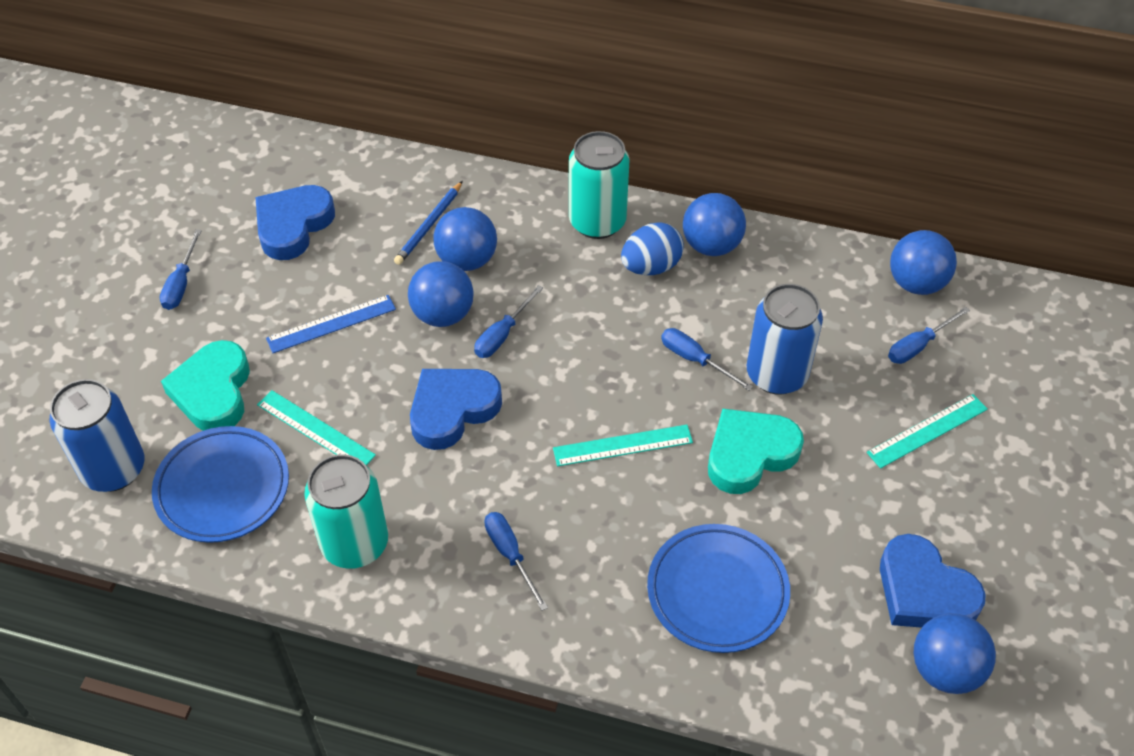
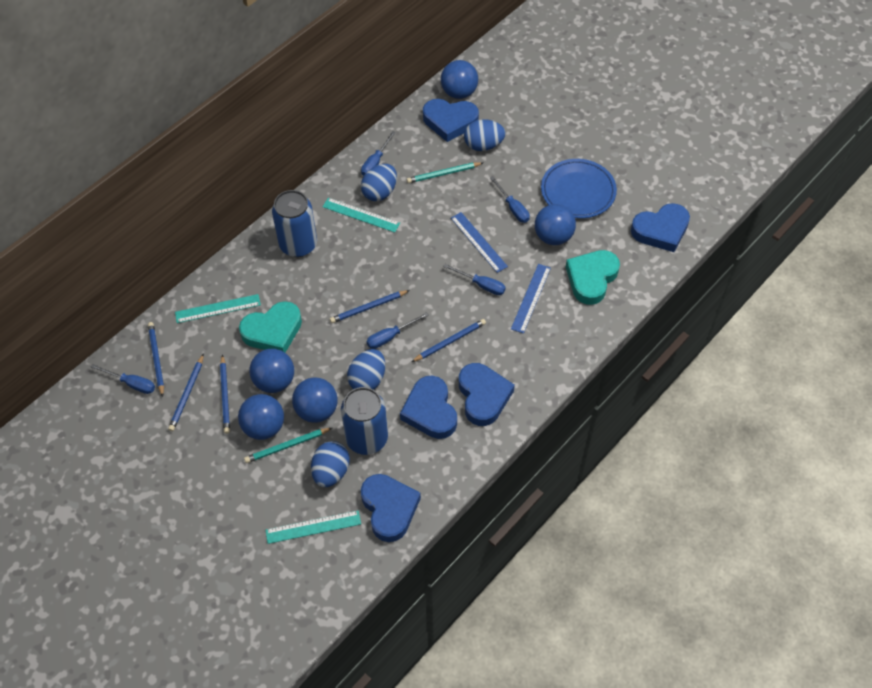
blue egg: 1 -> 4
blue heart: 3 -> 5
blue pencil: 1 -> 5
blue plate: 2 -> 1
blue ruler: 1 -> 2
turquoise can: 2 -> 0
turquoise pencil: 0 -> 2

